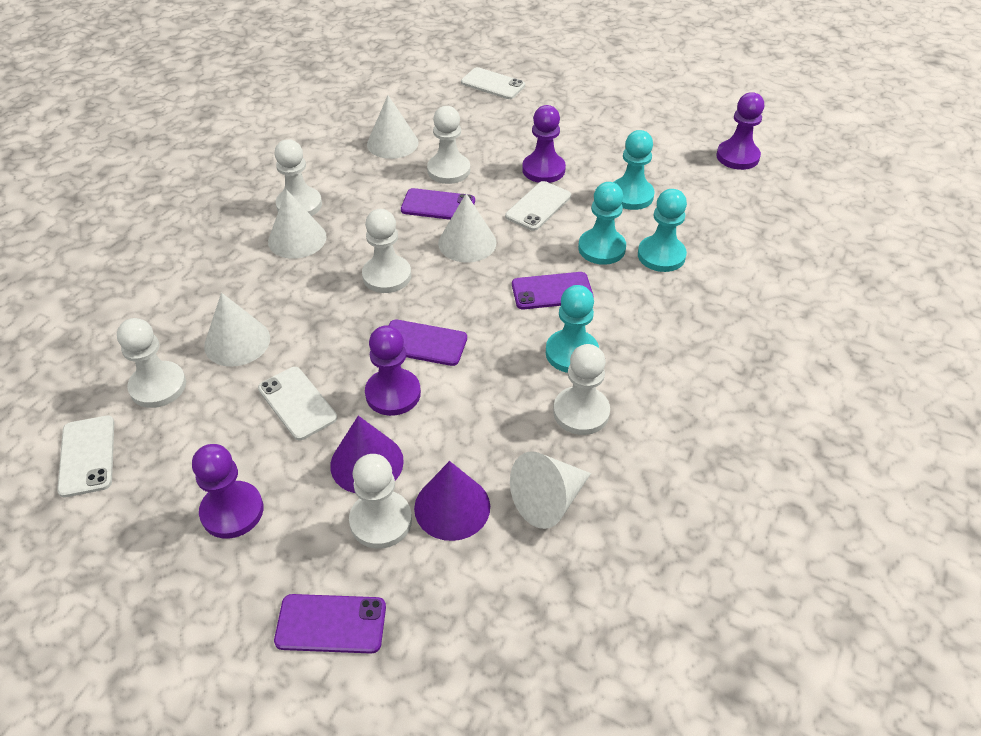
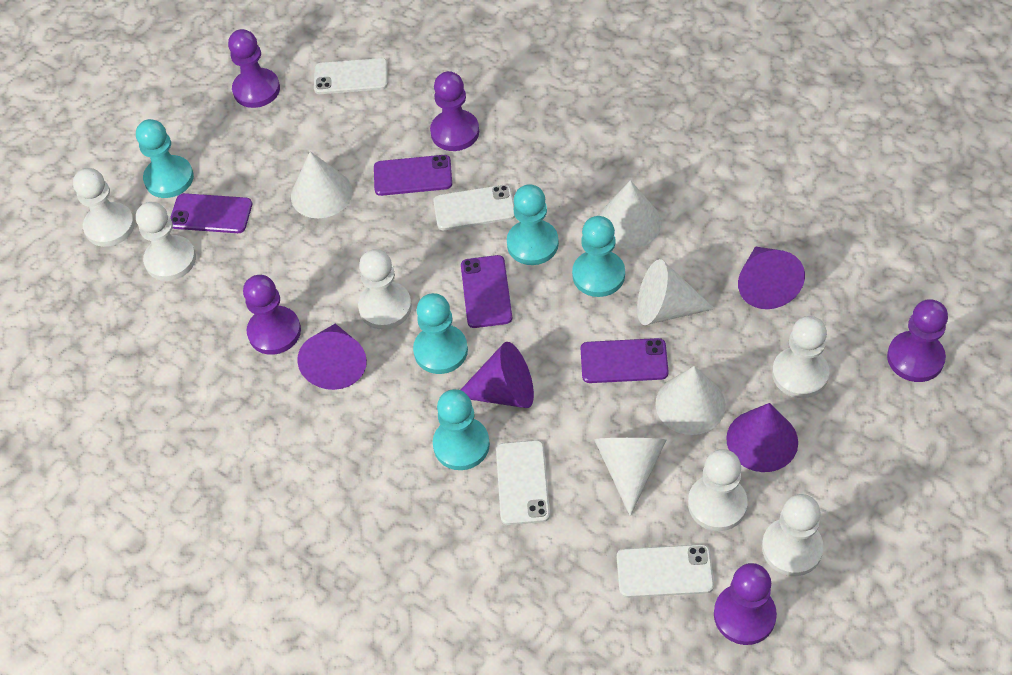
purple cone: 2 -> 4
purple pawn: 4 -> 5
turquoise pawn: 4 -> 5

